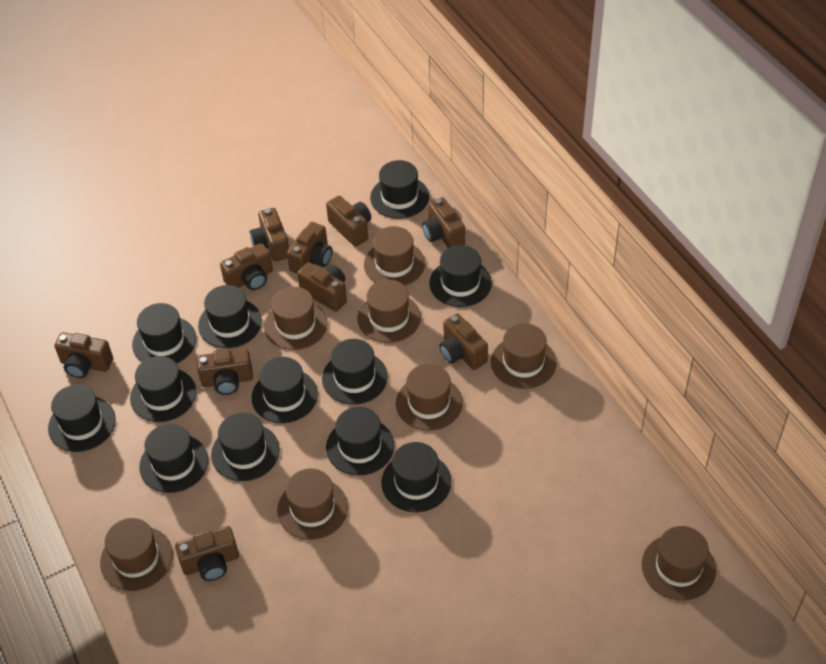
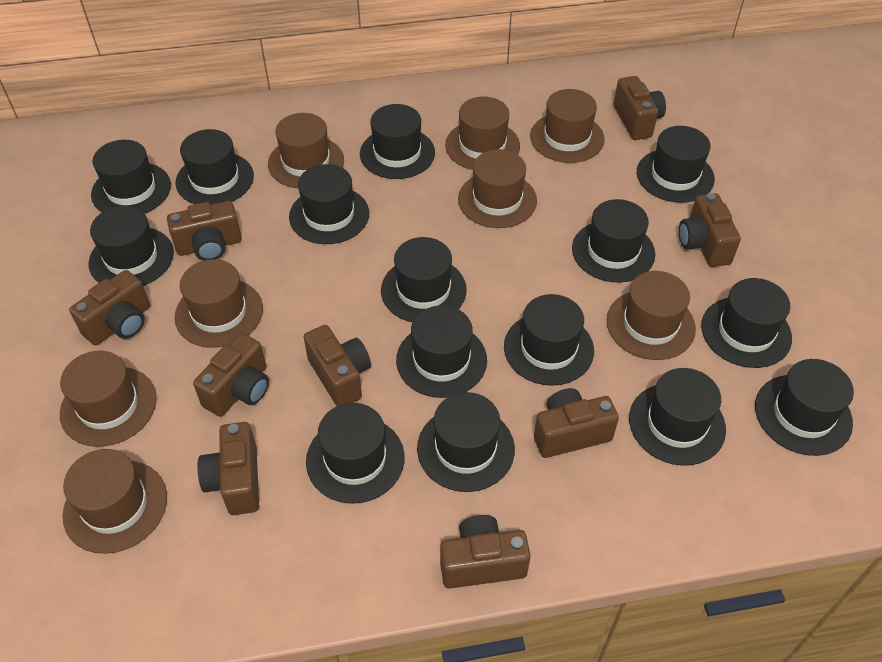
black hat: 12 -> 15
brown camera: 10 -> 9

